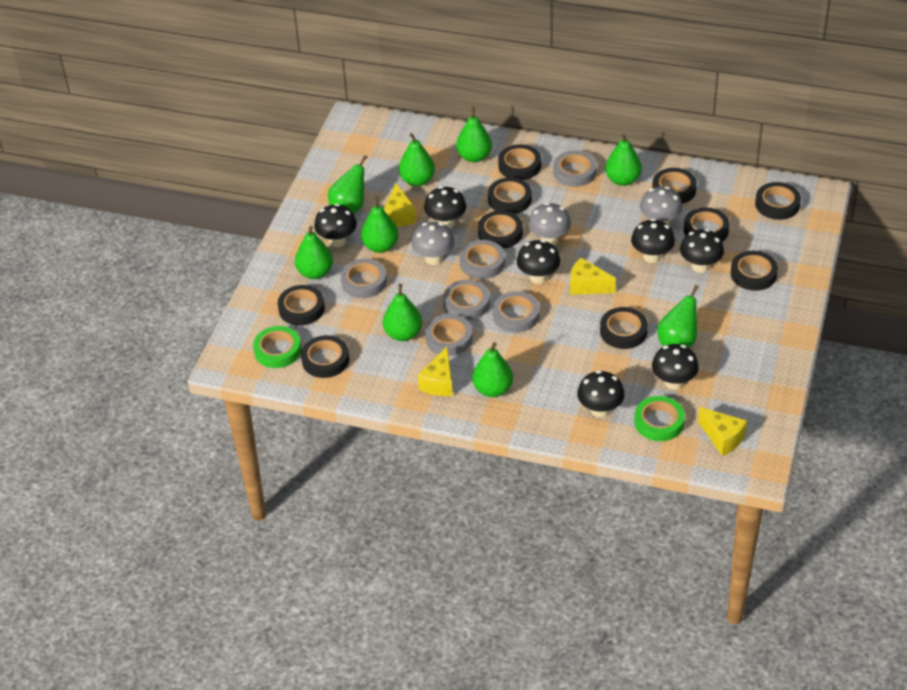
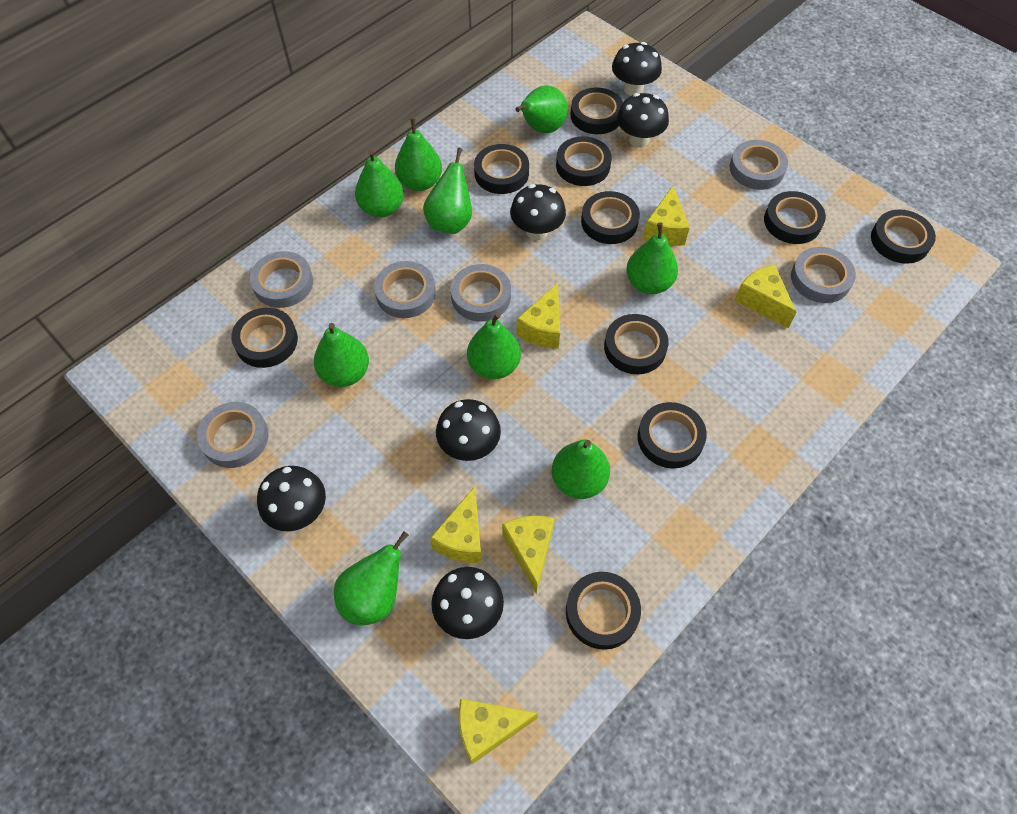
black mushroom: 7 -> 6
green tape: 2 -> 0
grey mushroom: 3 -> 0
yellow cheese: 4 -> 6

